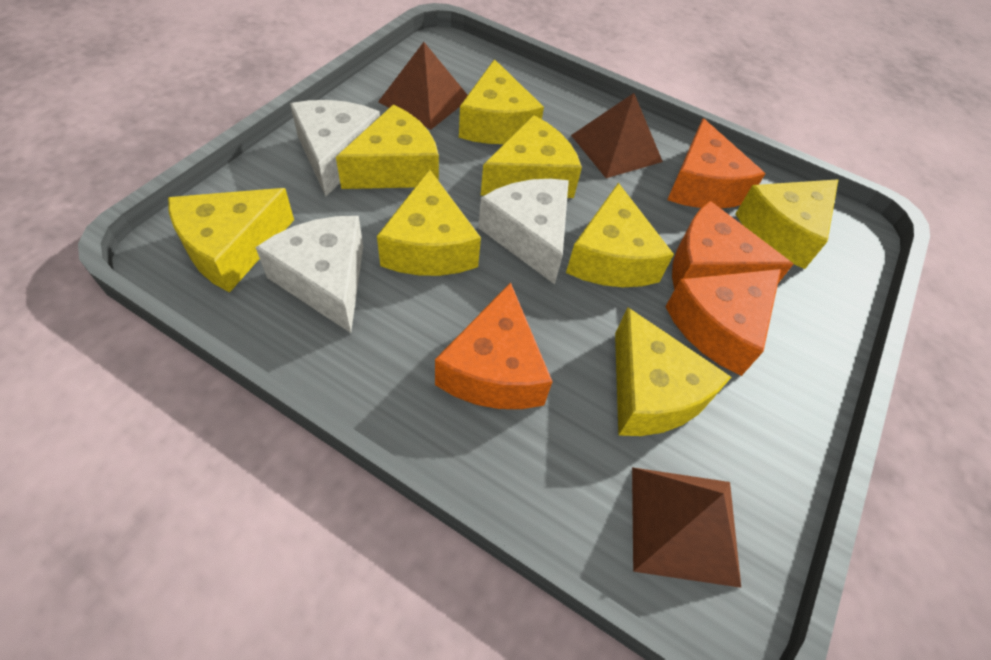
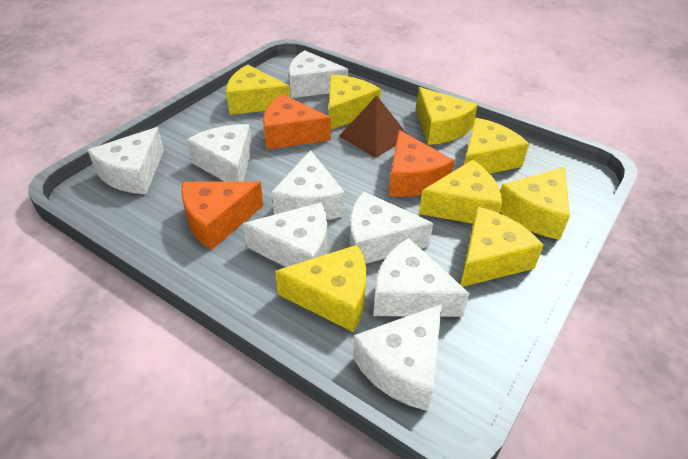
brown pyramid: 3 -> 1
orange cheese: 4 -> 3
white cheese: 3 -> 8

